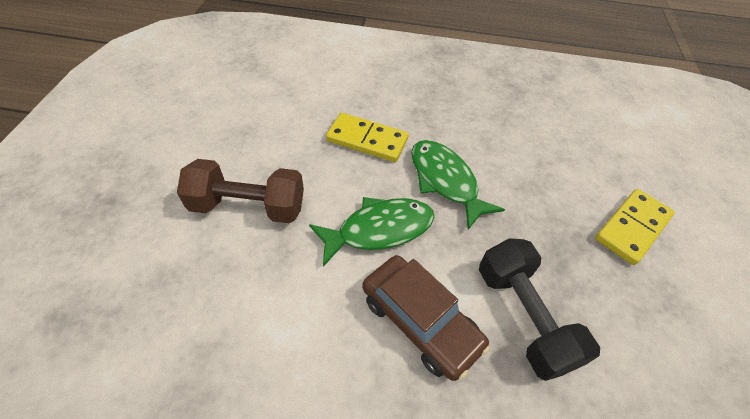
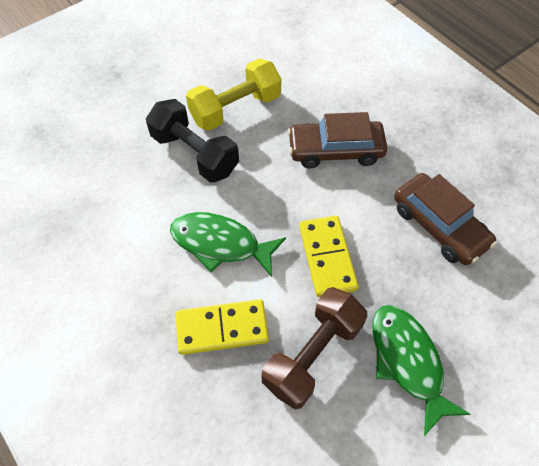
brown car: 1 -> 2
yellow dumbbell: 0 -> 1

